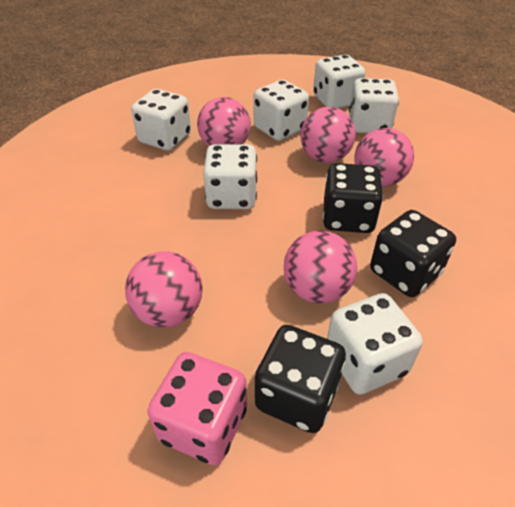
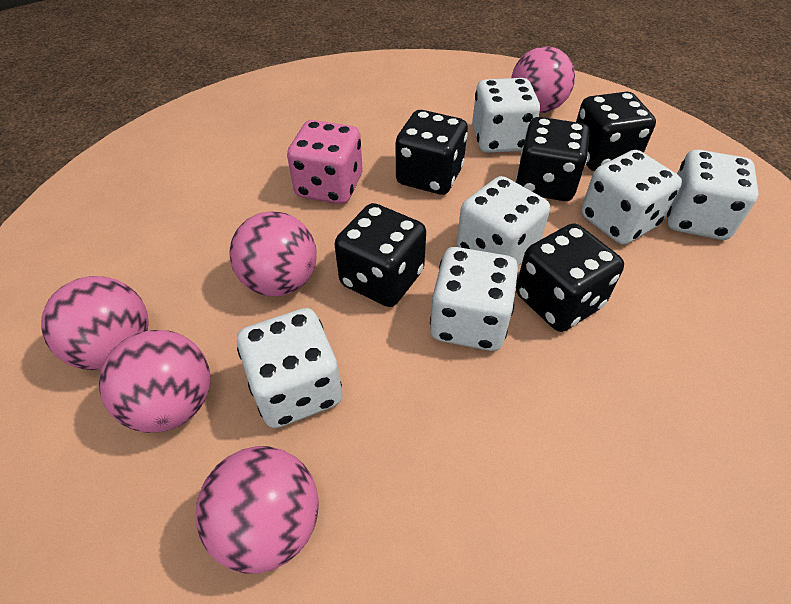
black dice: 3 -> 5

